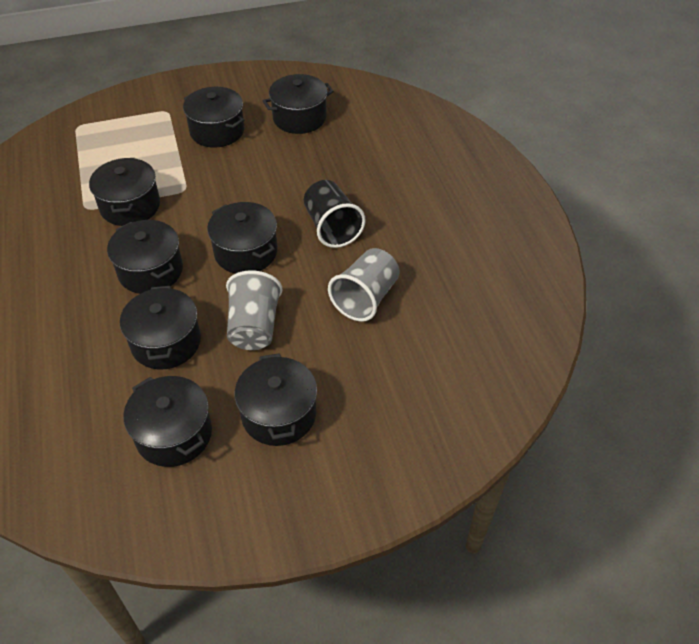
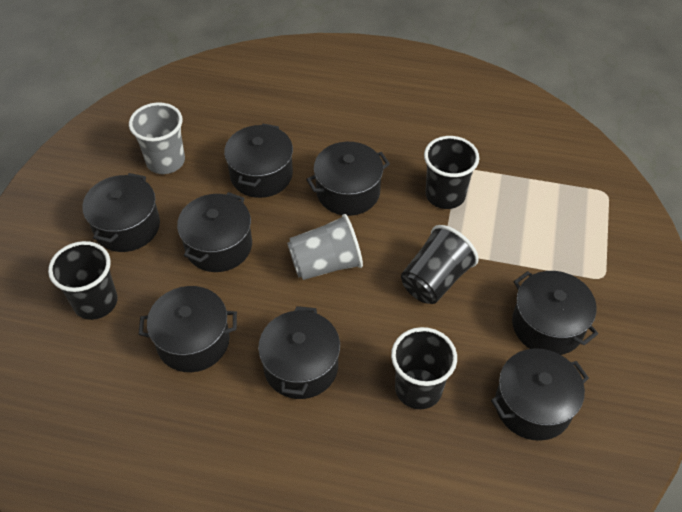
black cup: 1 -> 4

